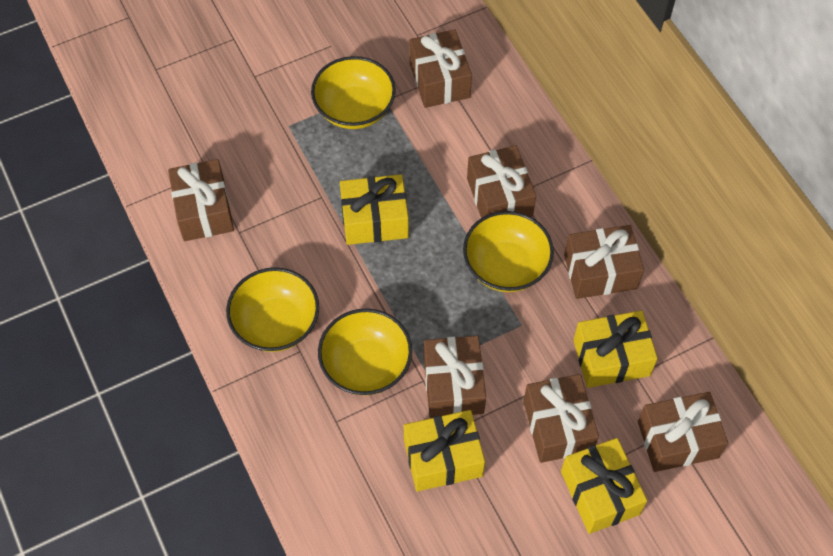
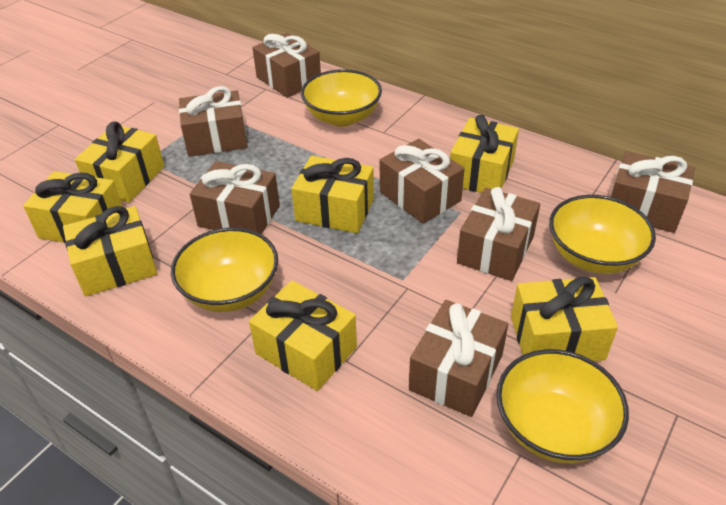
yellow gift: 4 -> 7

